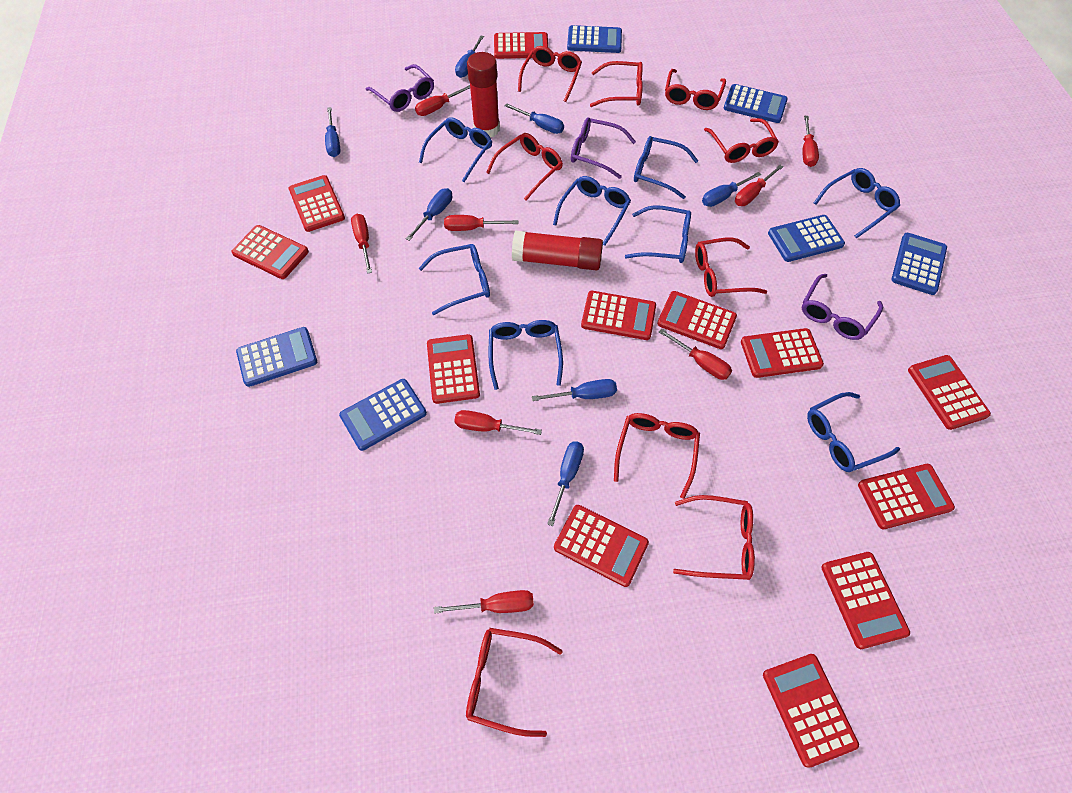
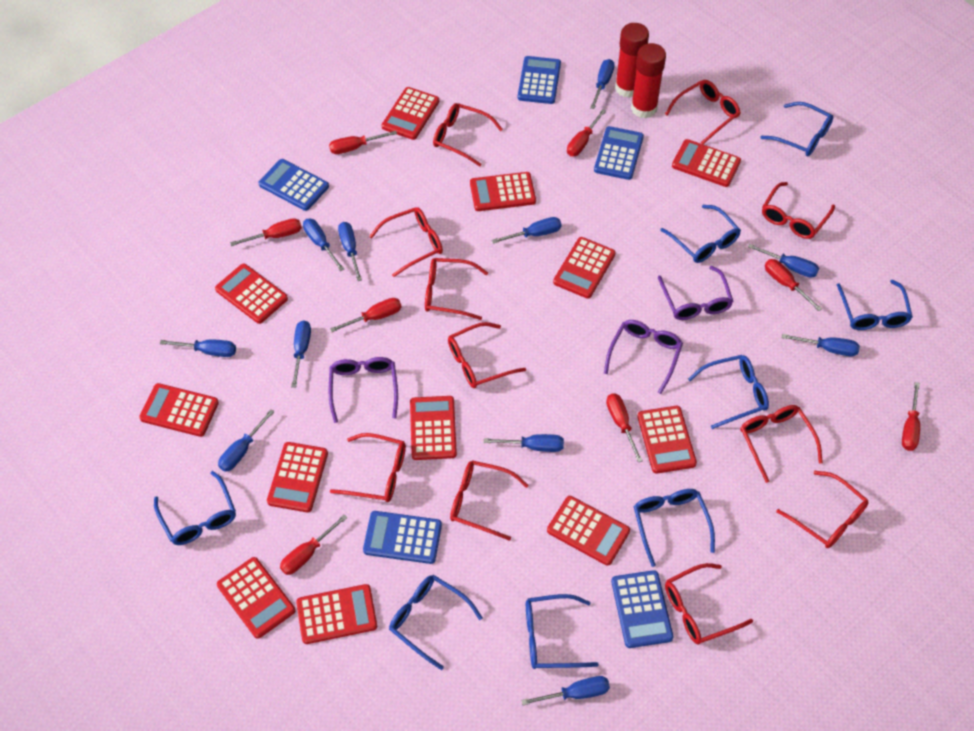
blue calculator: 6 -> 5
blue screwdriver: 7 -> 11
red glasses: 9 -> 11

